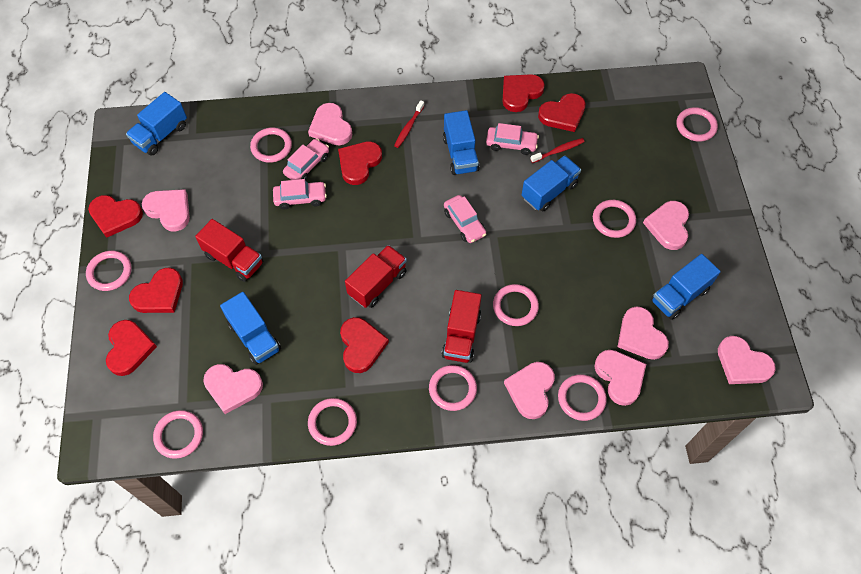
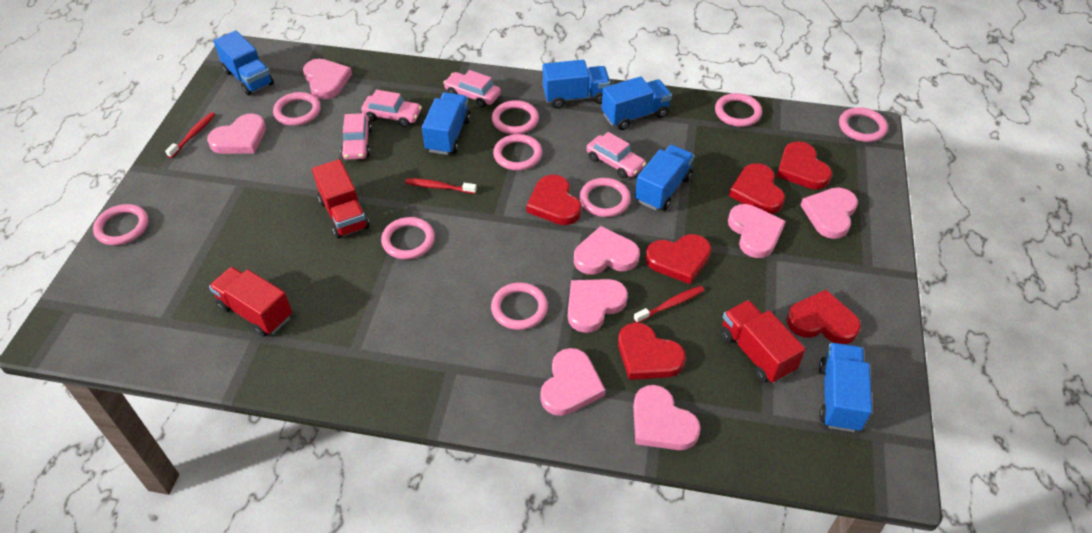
blue truck: 5 -> 6
red heart: 7 -> 6
red toothbrush: 2 -> 3

